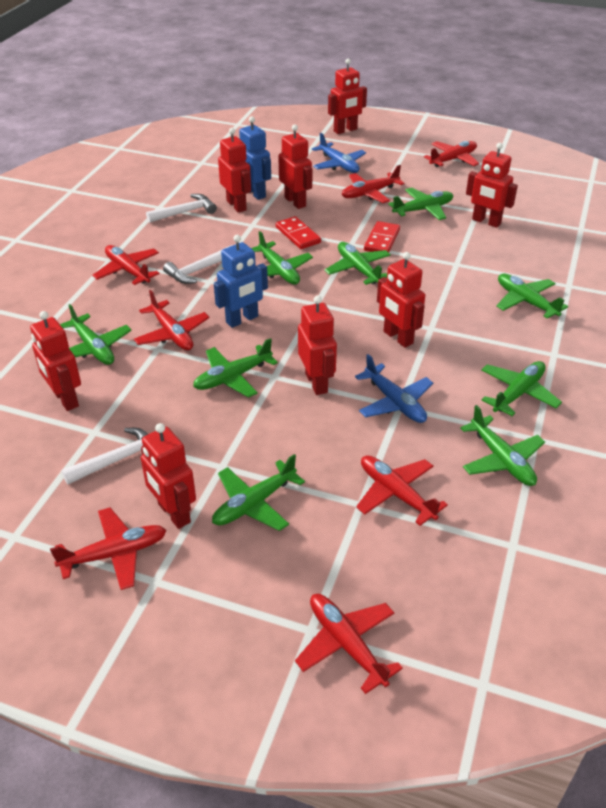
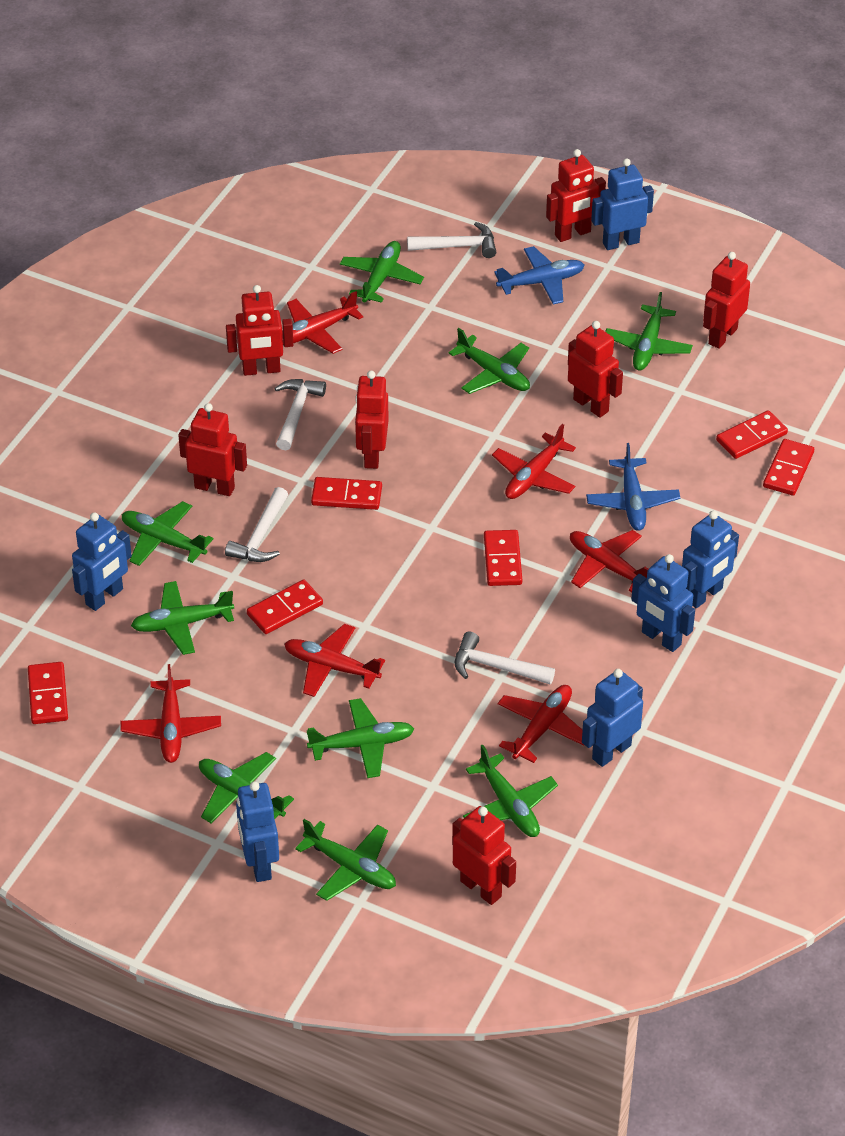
blue robot: 2 -> 6
red domino: 2 -> 6
red plane: 7 -> 6
red robot: 8 -> 7
white hammer: 3 -> 4

